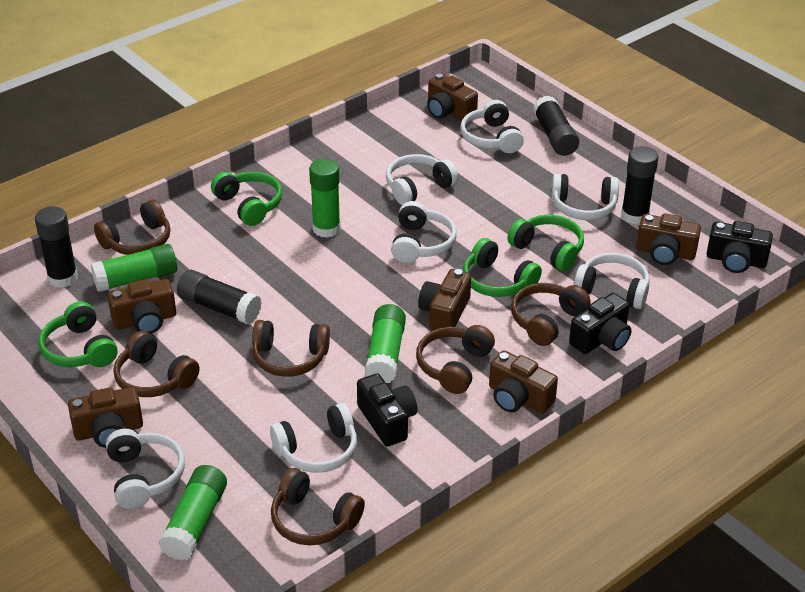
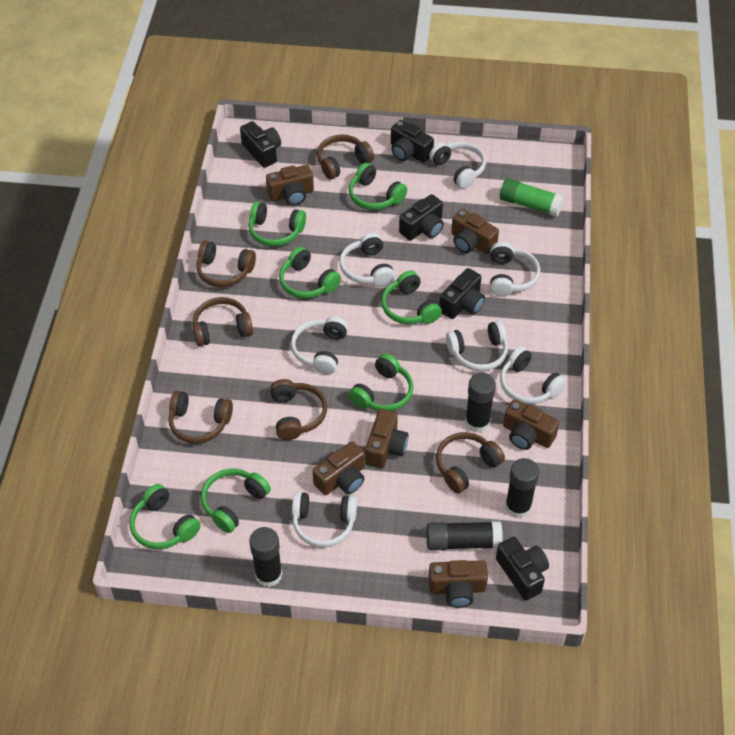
black camera: 3 -> 5
green glue stick: 4 -> 1
green headphones: 4 -> 7

